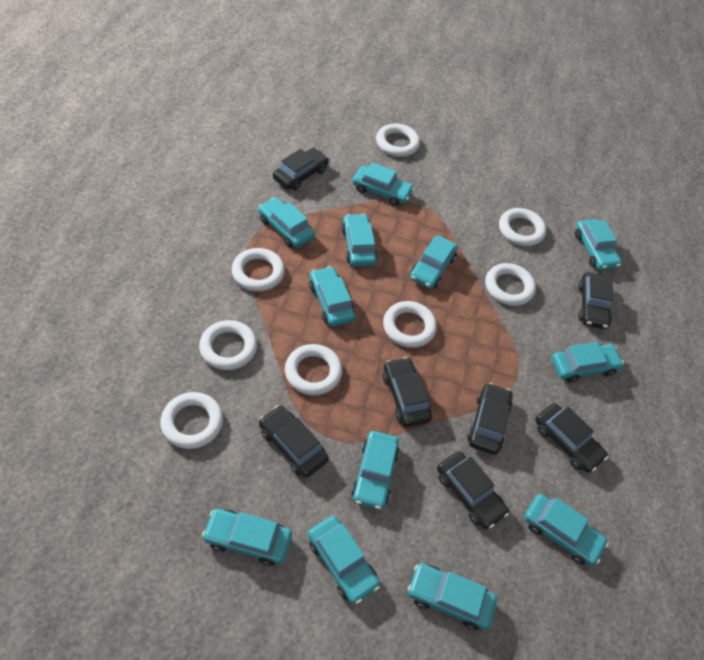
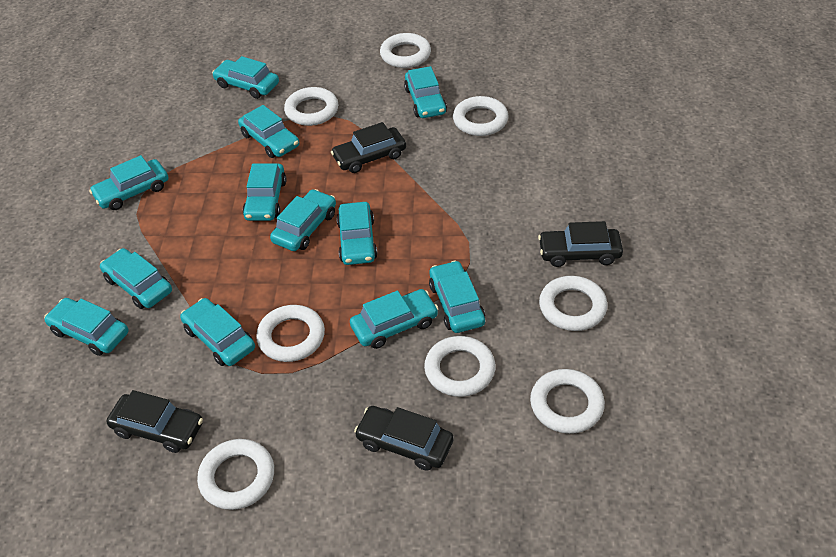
black car: 7 -> 4

